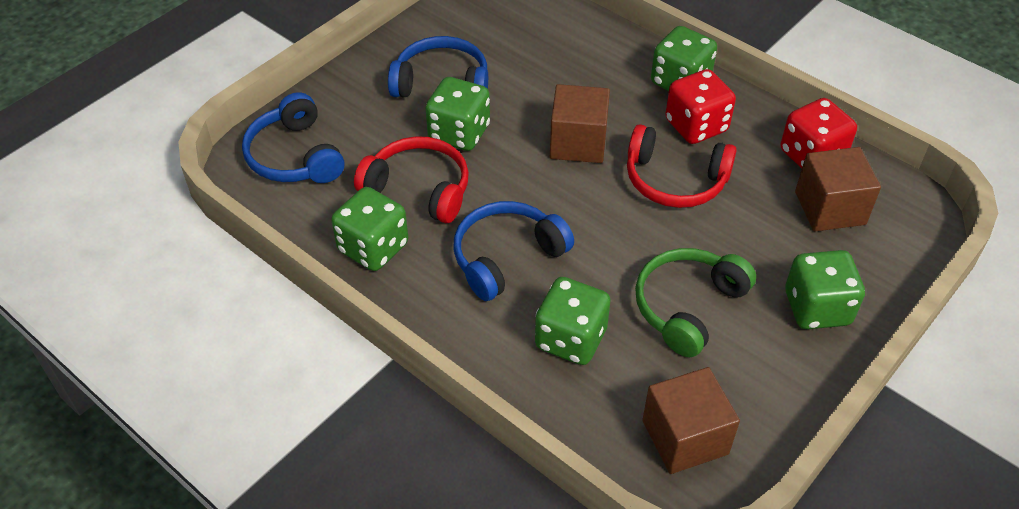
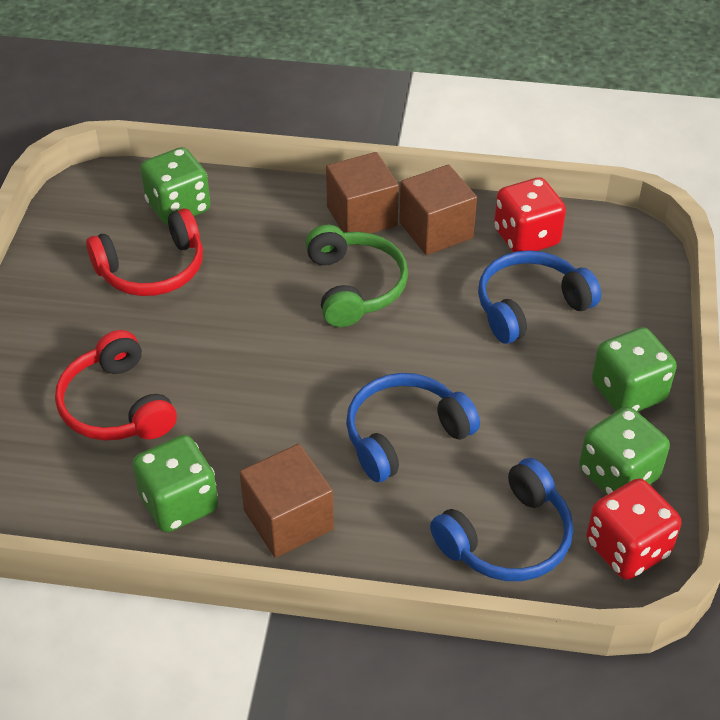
green dice: 5 -> 4

